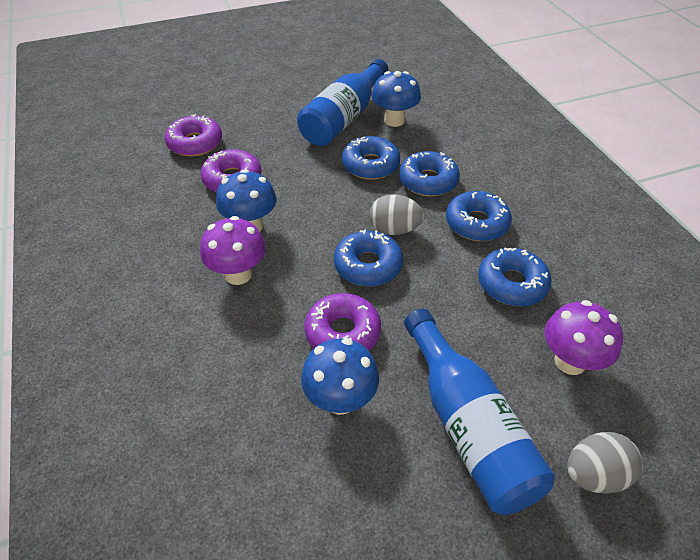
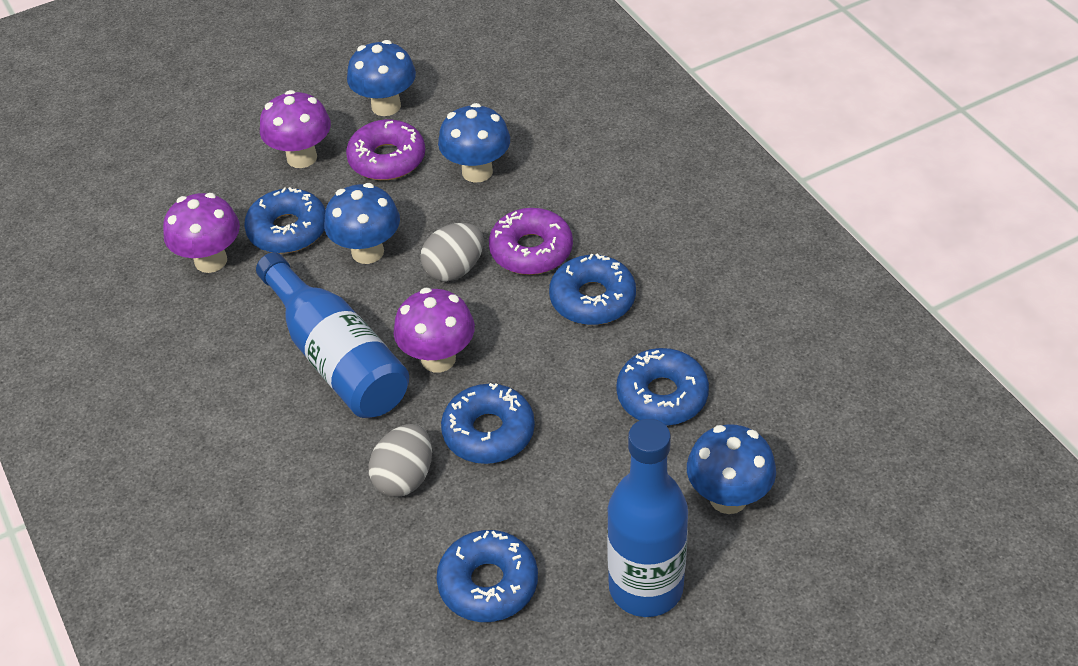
blue mushroom: 3 -> 4
purple donut: 3 -> 2
purple mushroom: 2 -> 3

